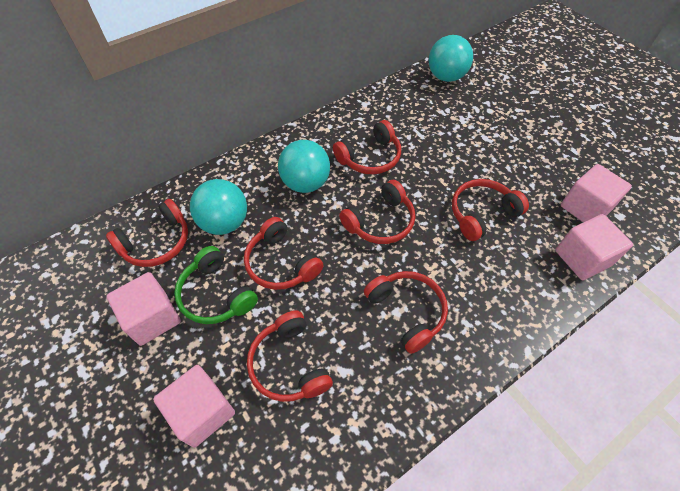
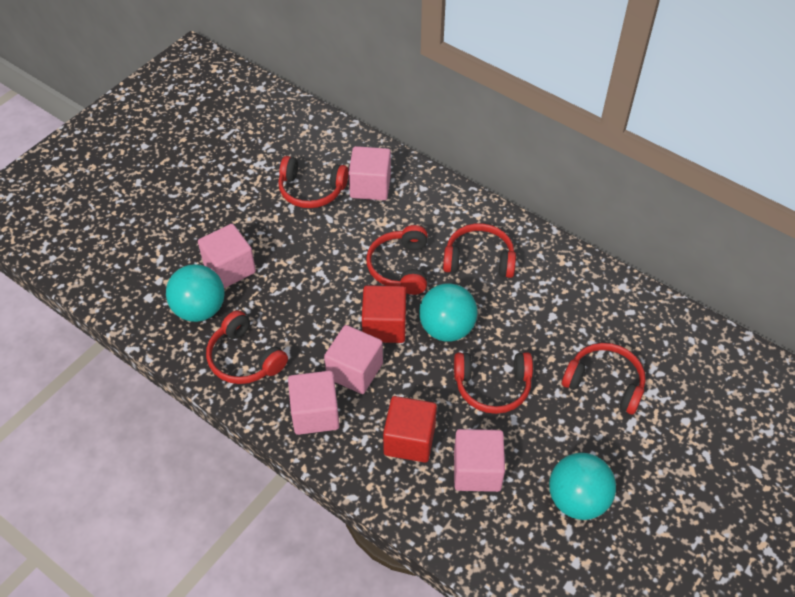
green headphones: 1 -> 0
pink cube: 4 -> 5
red cube: 0 -> 2
red headphones: 7 -> 6

